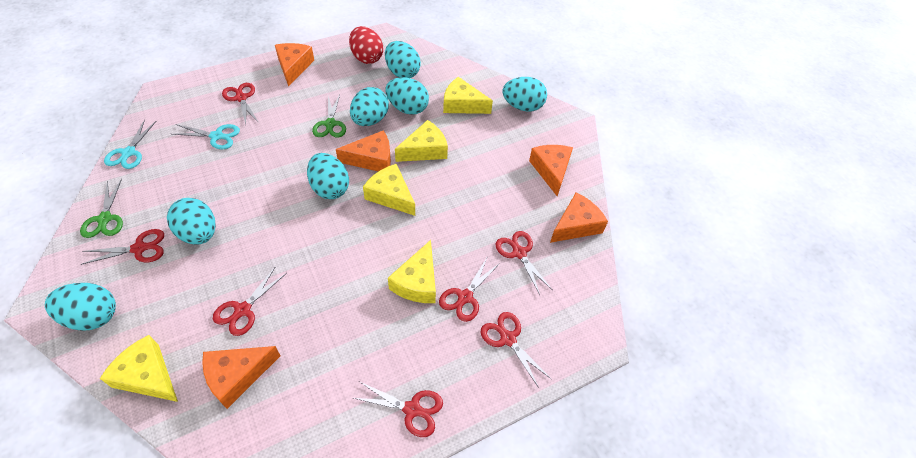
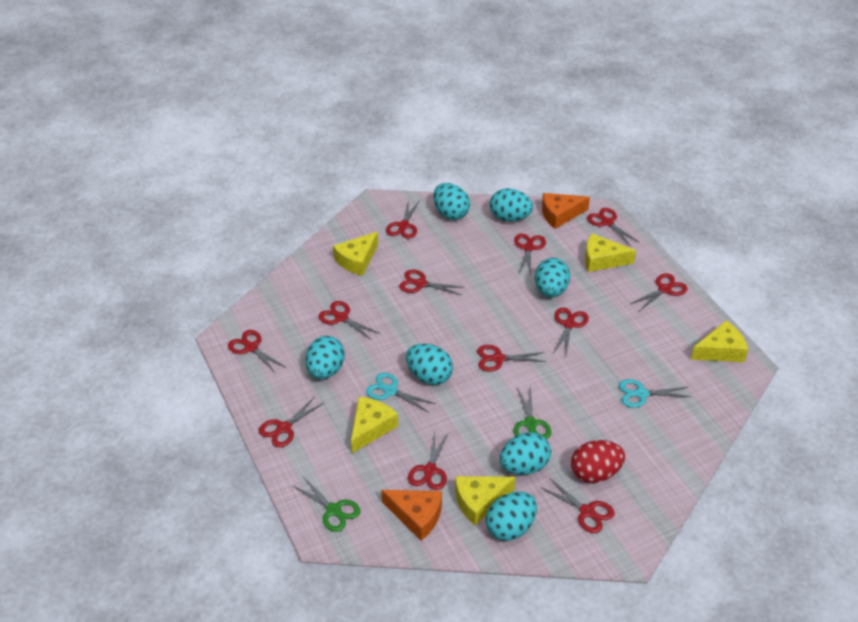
orange cheese: 5 -> 2
red scissors: 7 -> 12

